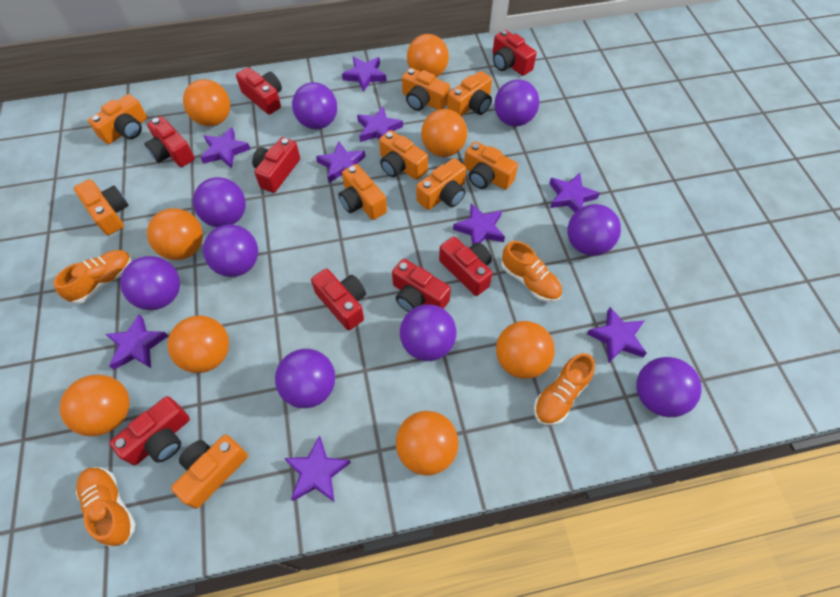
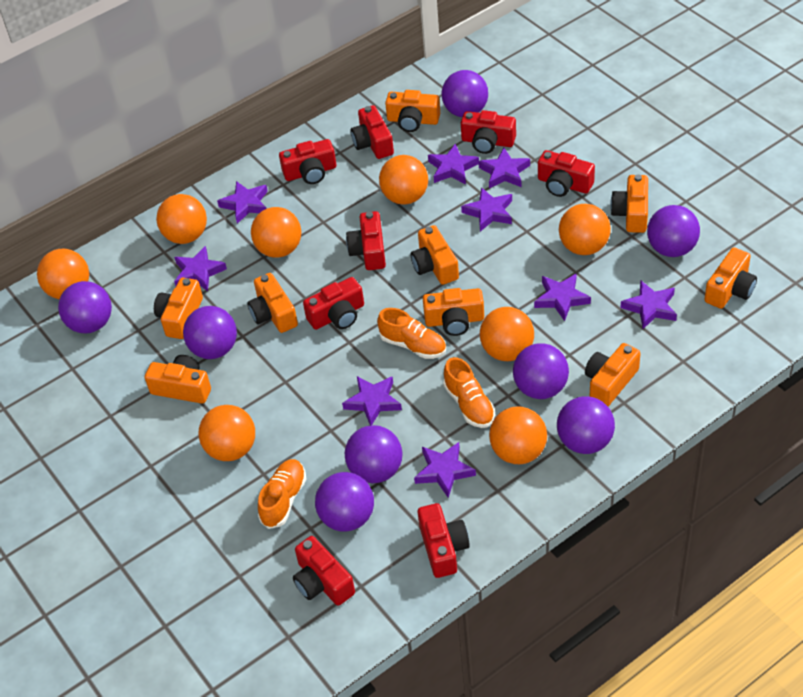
orange shoe: 4 -> 3
purple ball: 9 -> 8

